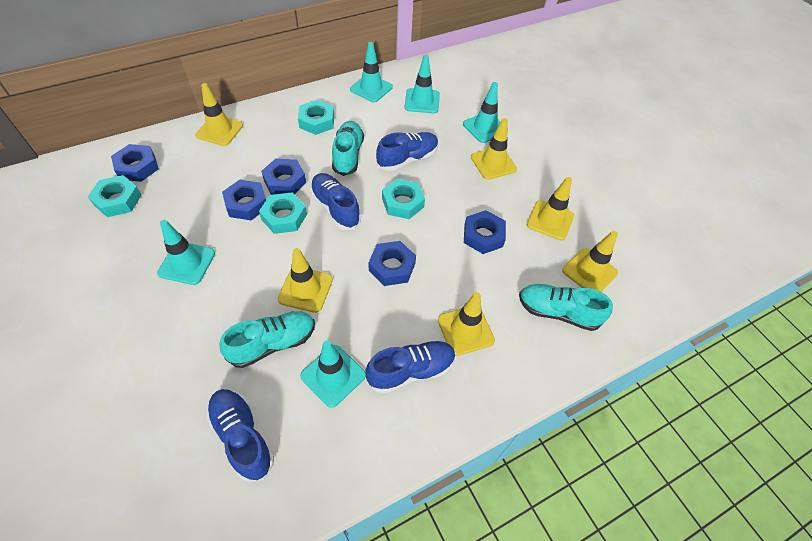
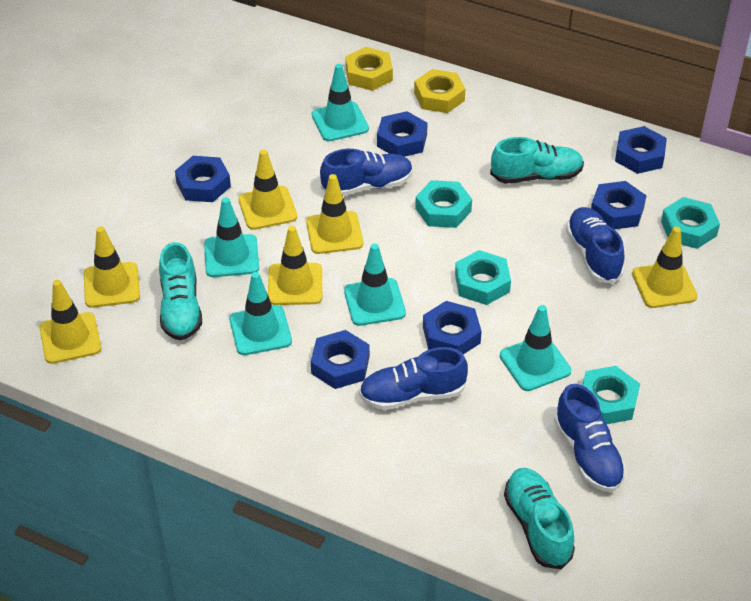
blue nut: 5 -> 6
yellow nut: 0 -> 2

